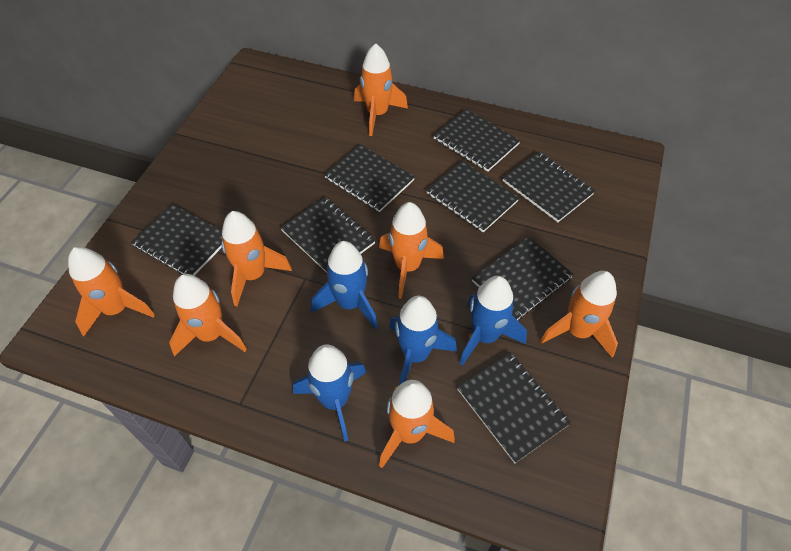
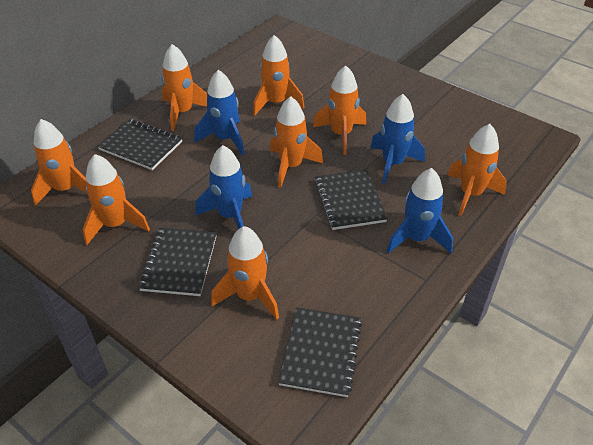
black notebook: 8 -> 4
orange rocket: 7 -> 8

